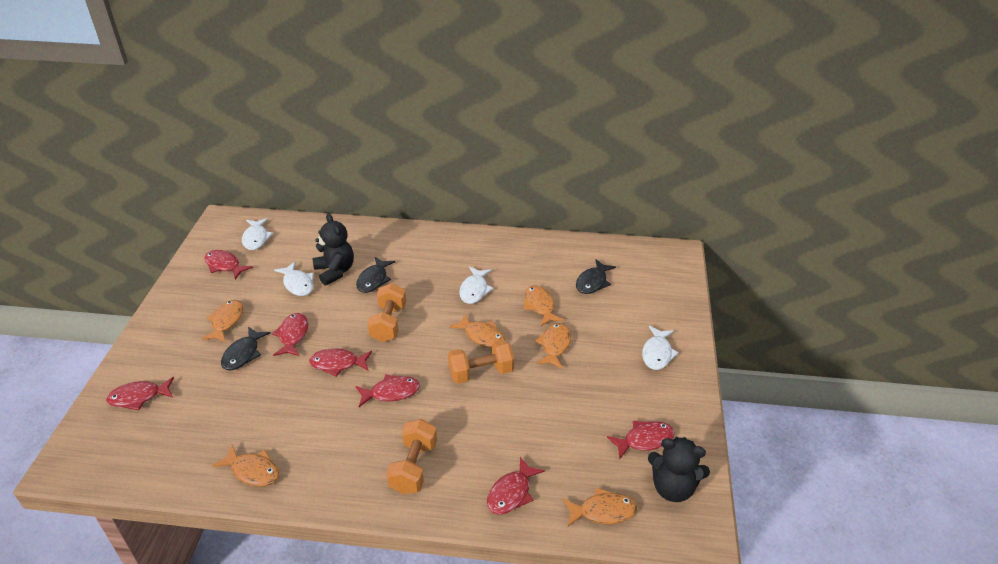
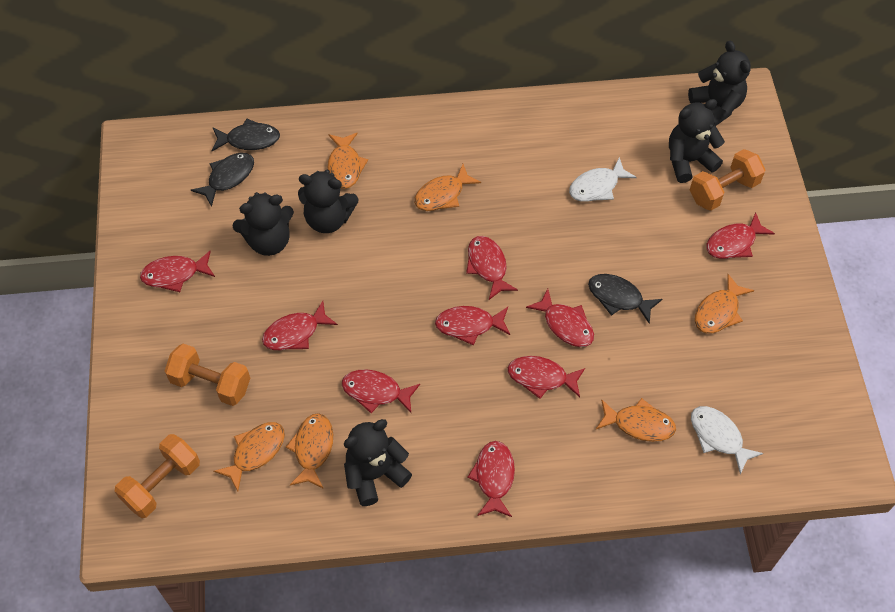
black teddy bear: 2 -> 5
red fish: 7 -> 9
white fish: 4 -> 2

